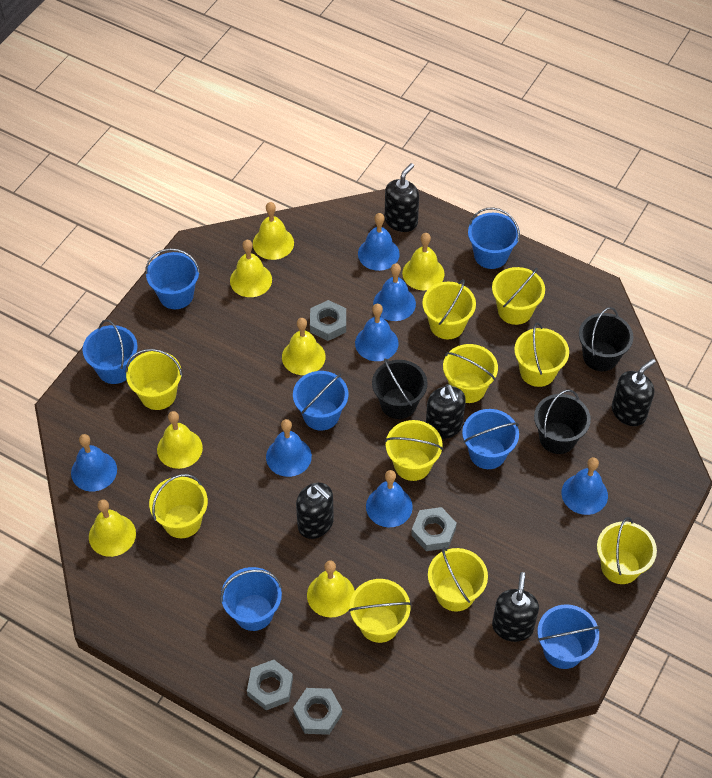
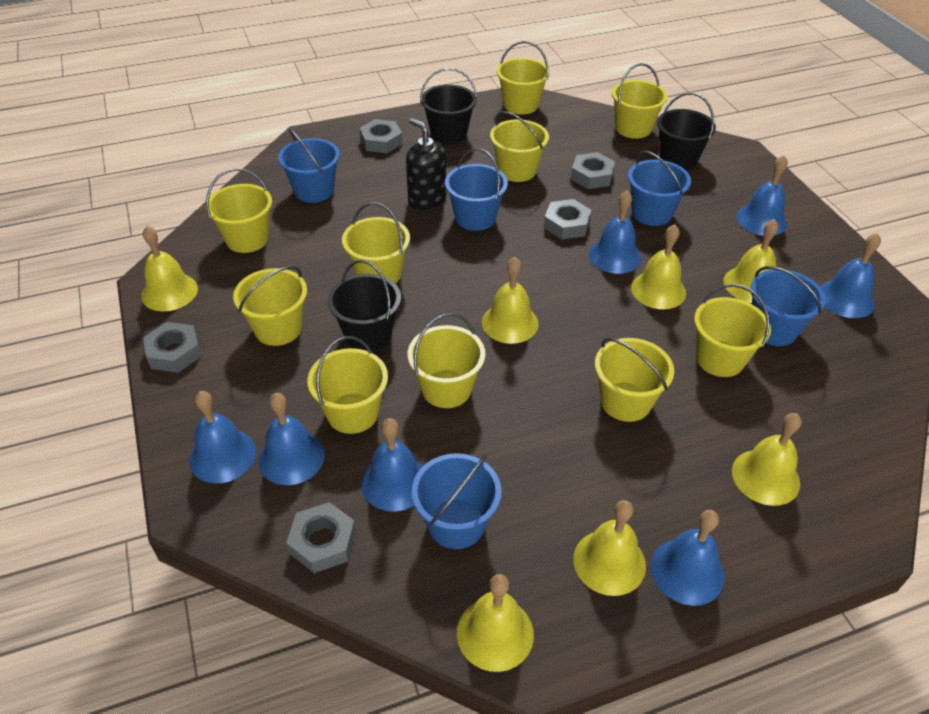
black soap dispenser: 5 -> 1
blue bucket: 7 -> 5
grey nut: 4 -> 5

